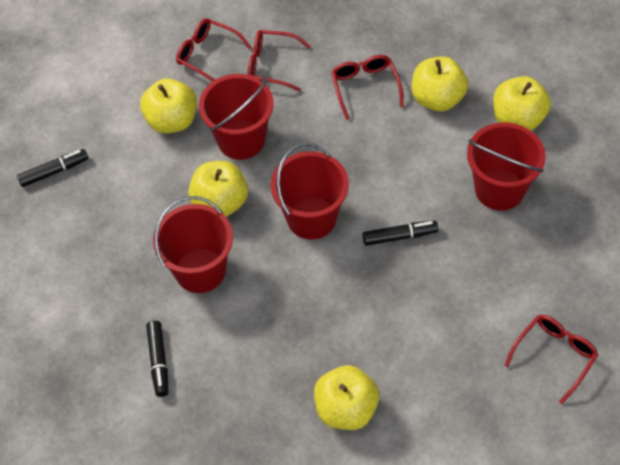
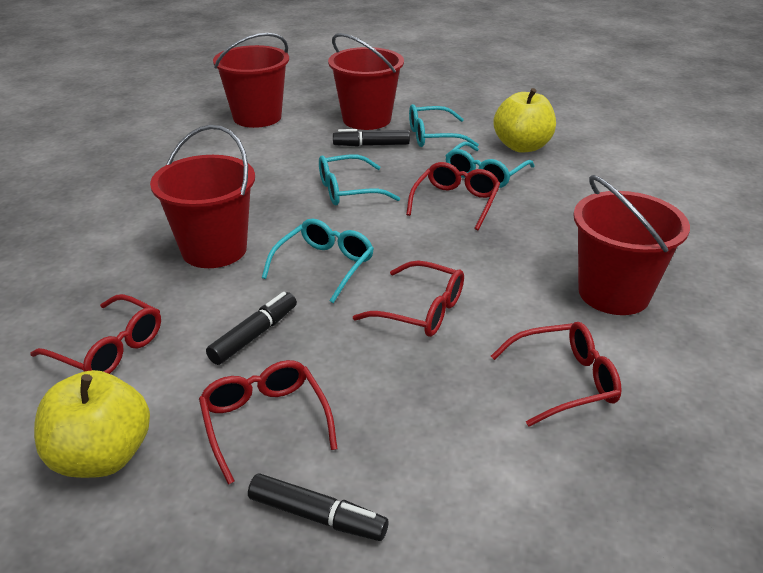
red glasses: 4 -> 5
turquoise glasses: 0 -> 4
yellow apple: 5 -> 2

